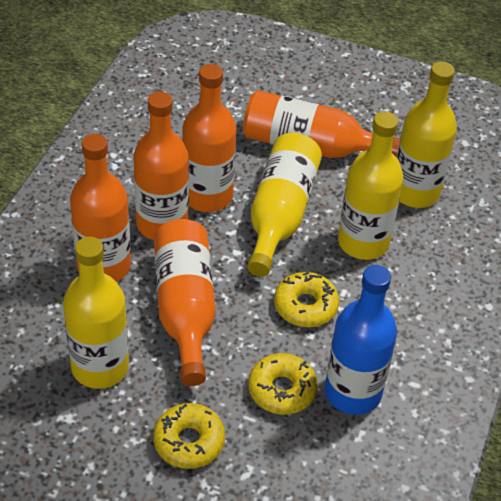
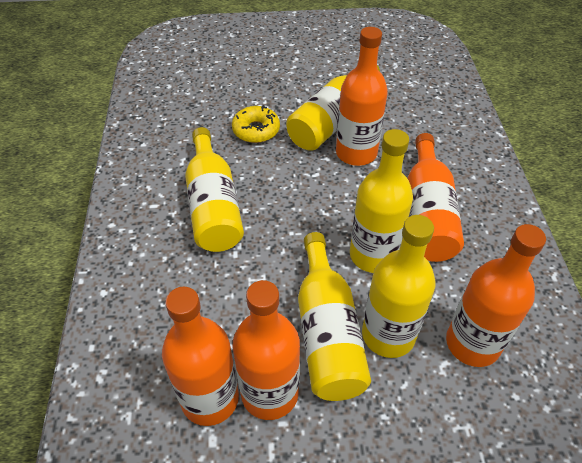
blue bottle: 1 -> 0
yellow bottle: 4 -> 5
yellow donut: 3 -> 1

